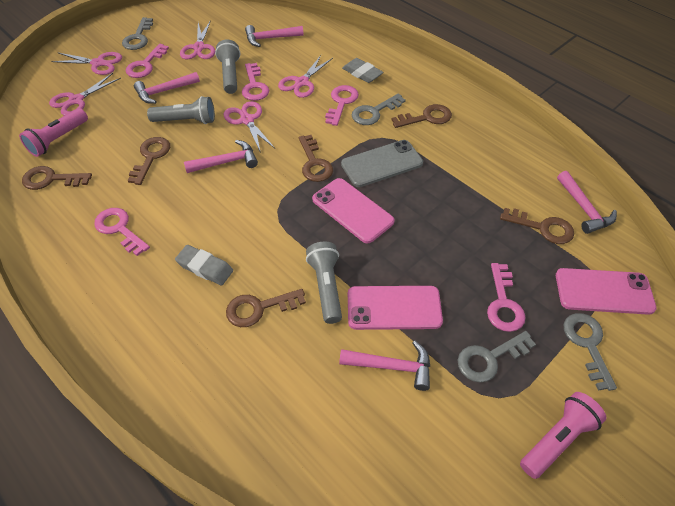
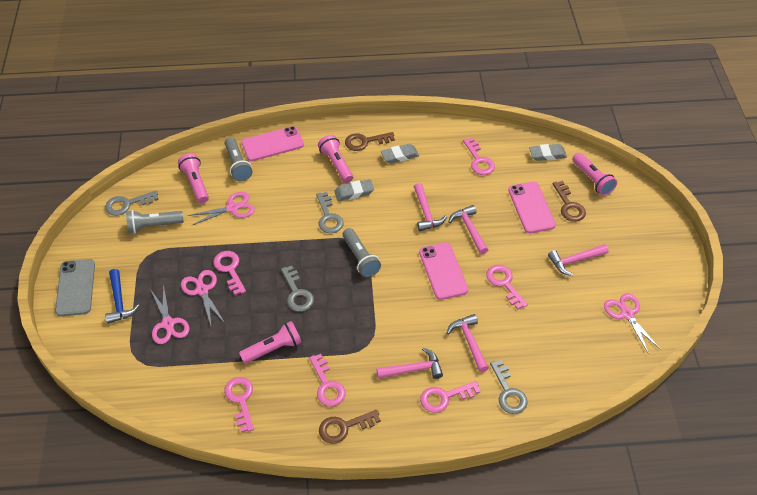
blue hammer: 0 -> 1
brown key: 6 -> 3
grey eraser: 2 -> 3
pink flashlight: 2 -> 4
pink key: 5 -> 6
pink scissors: 5 -> 4

